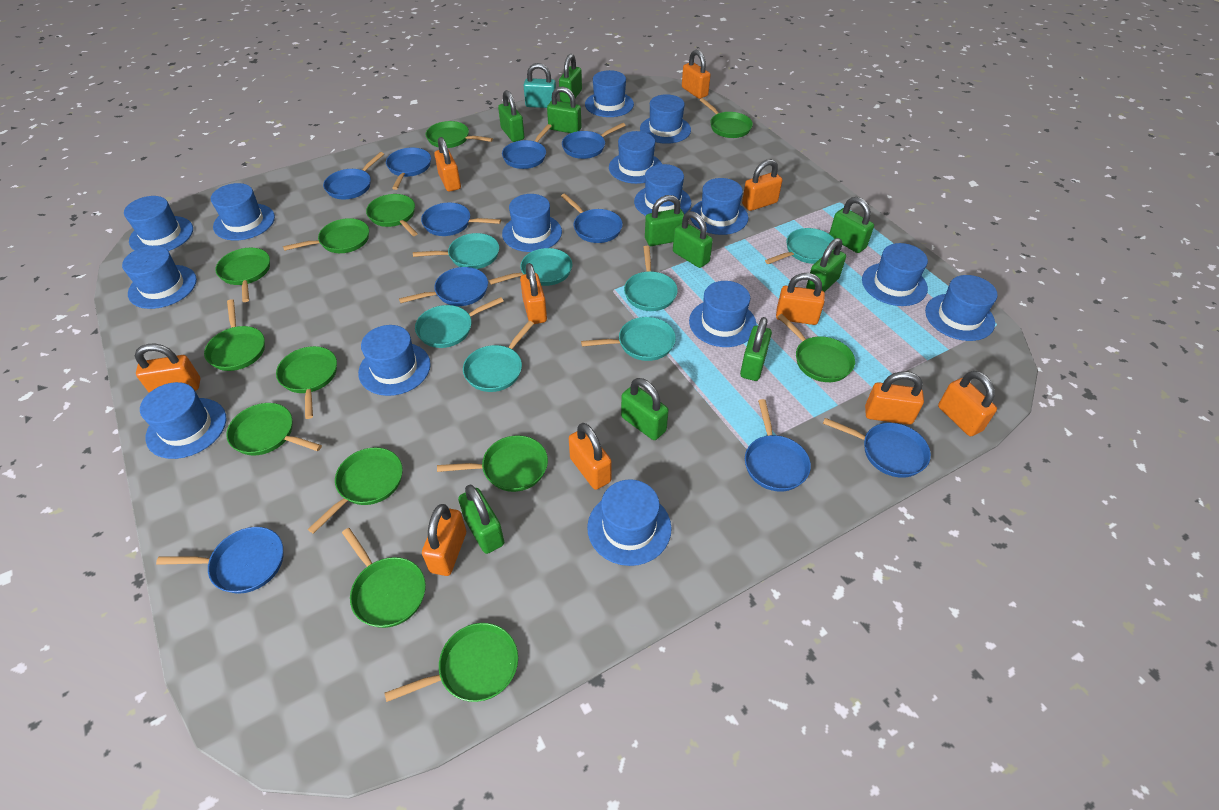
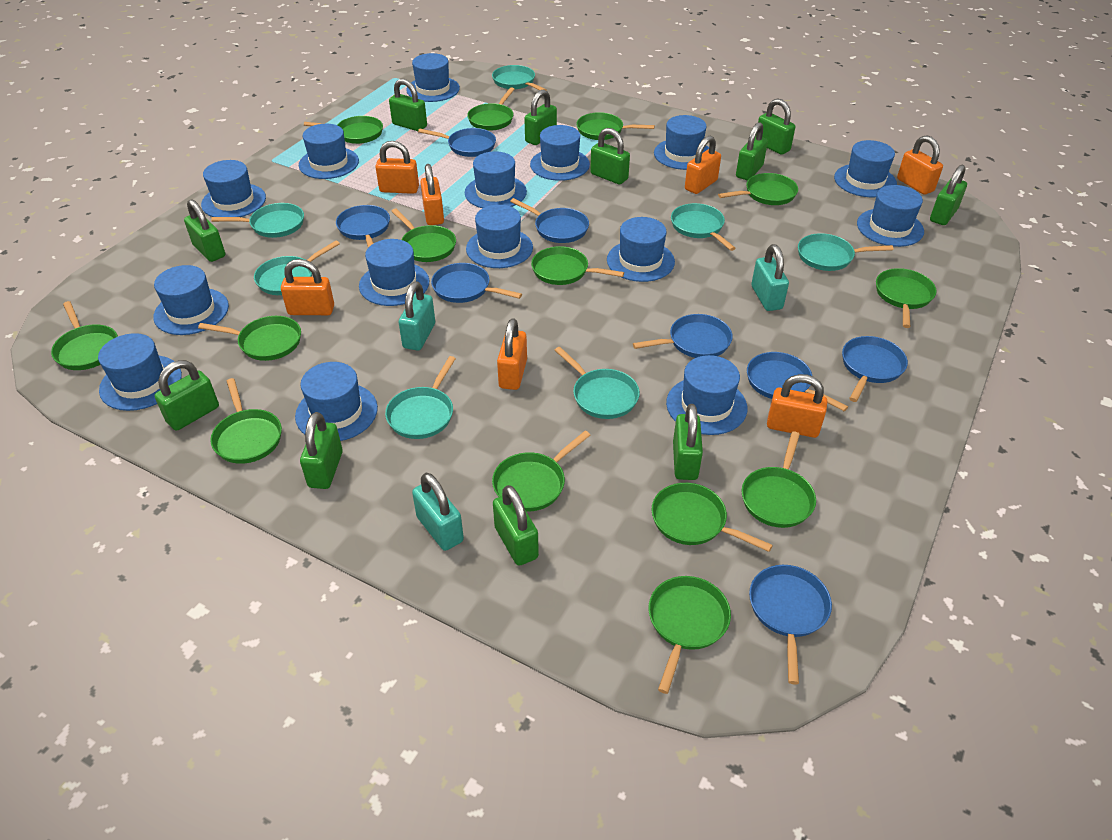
blue pan: 10 -> 8
green padlock: 10 -> 11
green pan: 13 -> 14
orange padlock: 10 -> 7
turquoise padlock: 1 -> 3

